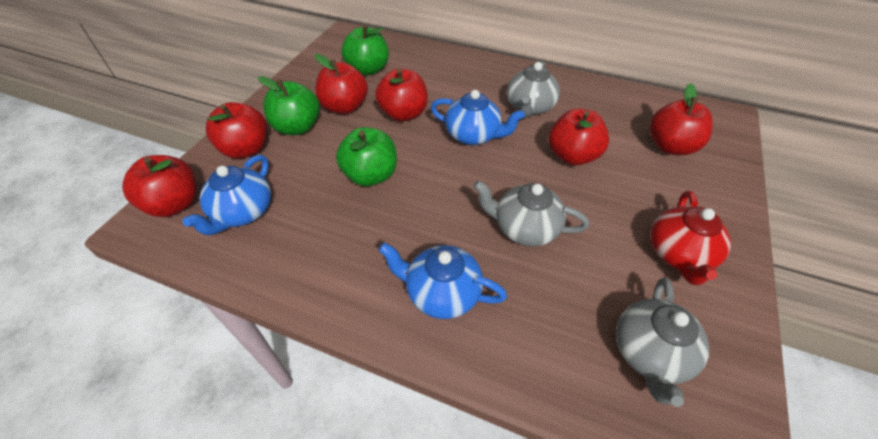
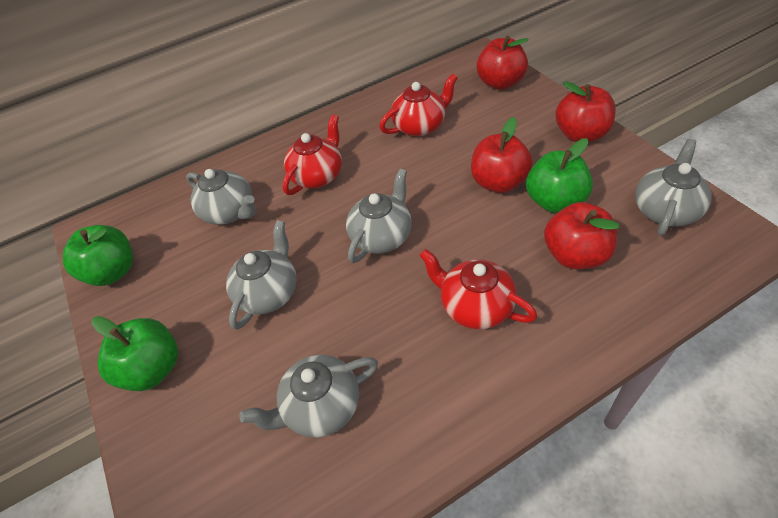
blue teapot: 3 -> 0
grey teapot: 3 -> 5
red apple: 6 -> 4
red teapot: 1 -> 3

